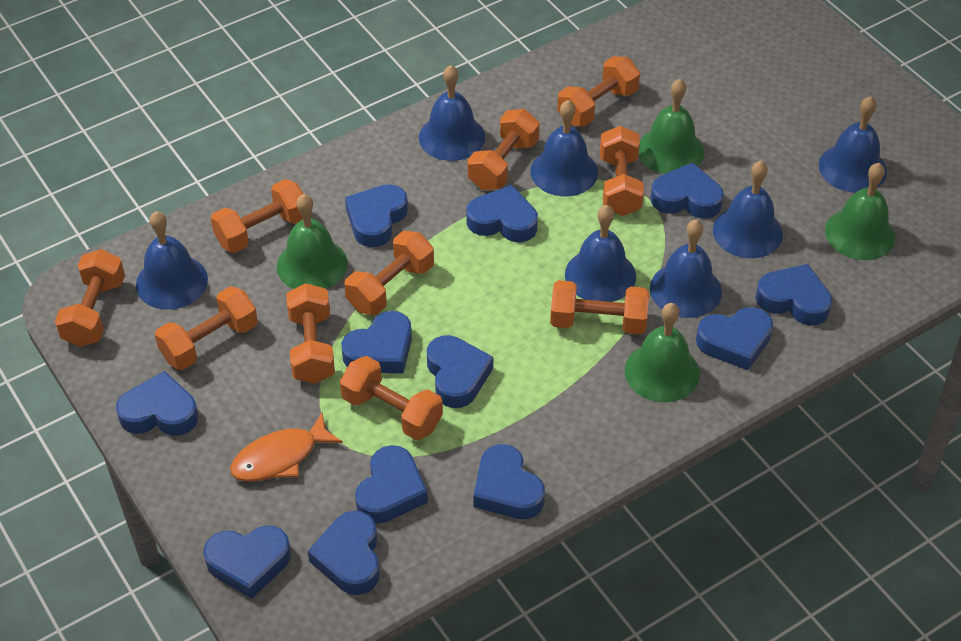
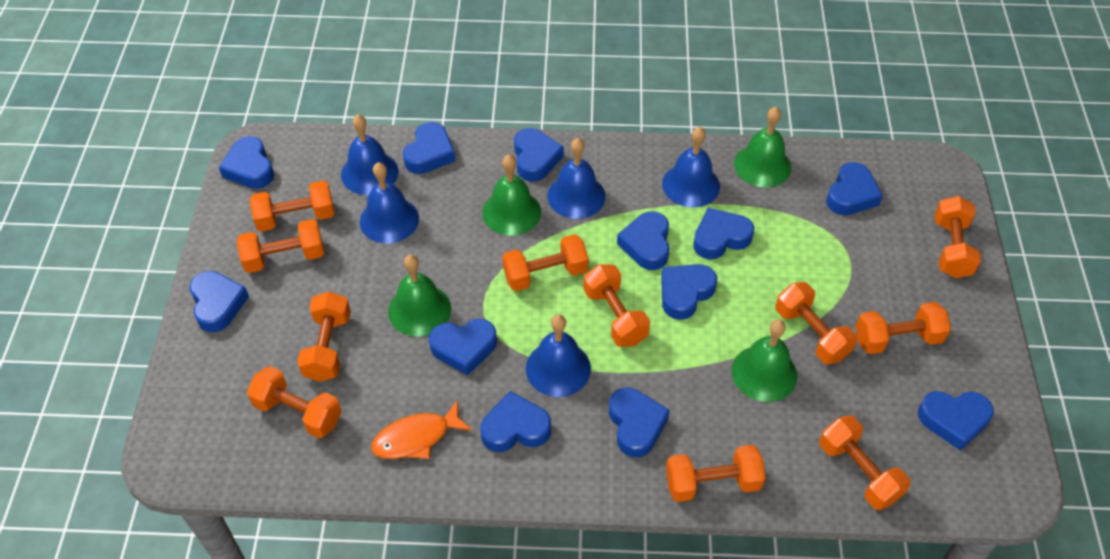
blue bell: 7 -> 5
orange dumbbell: 10 -> 11

